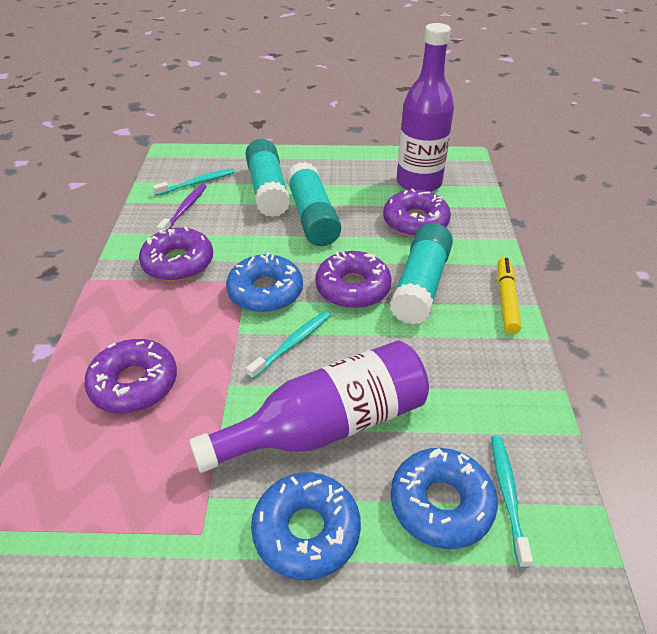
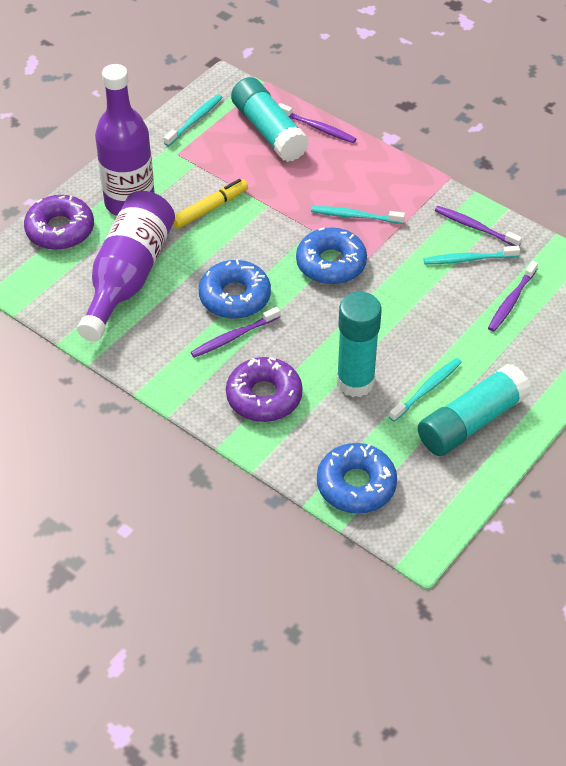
purple donut: 4 -> 2
purple toothbrush: 1 -> 4
turquoise toothbrush: 3 -> 4

